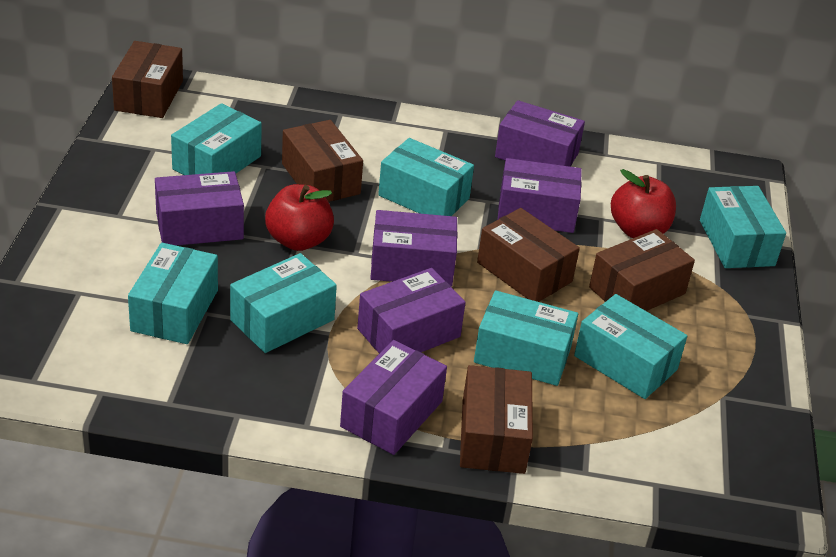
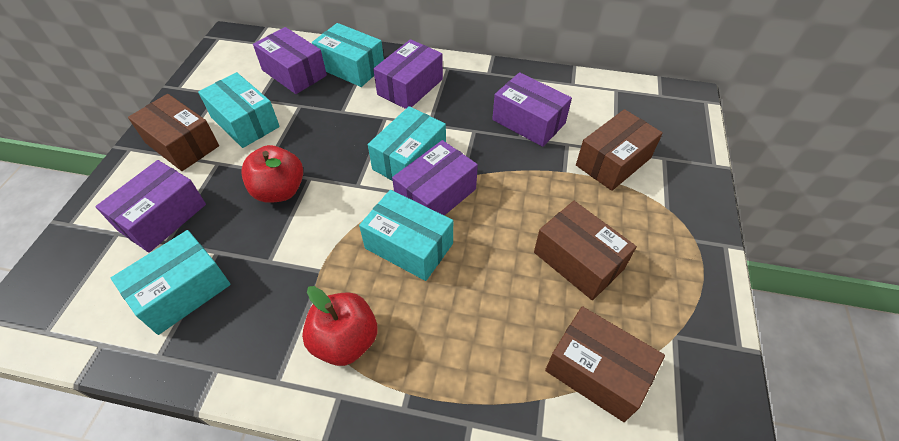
brown box: 5 -> 4
purple box: 6 -> 5
turquoise box: 7 -> 5

